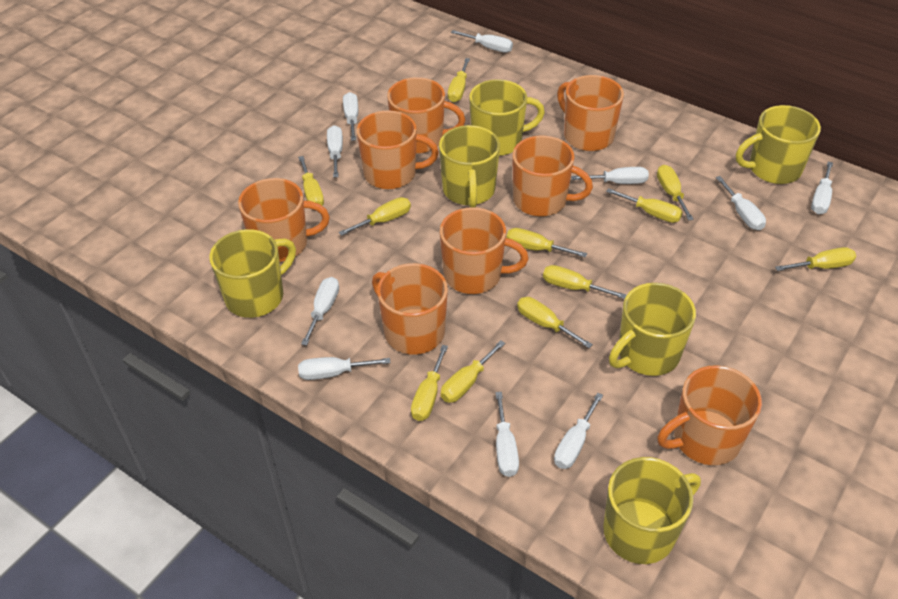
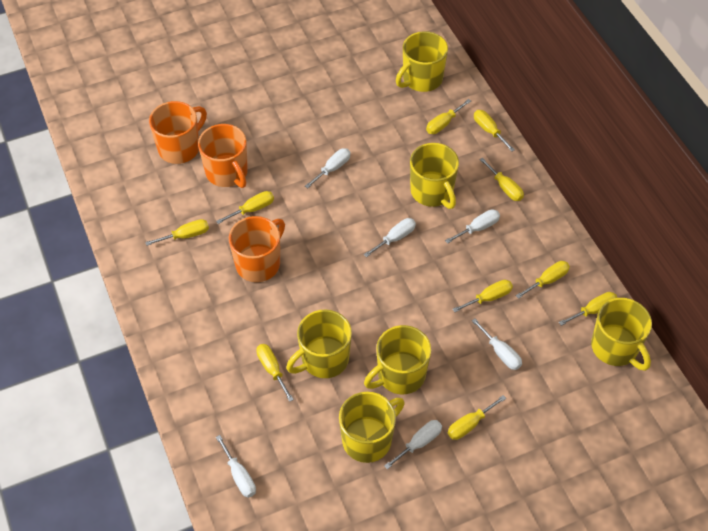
orange mug: 8 -> 3
white screwdriver: 10 -> 6
yellow screwdriver: 11 -> 10

